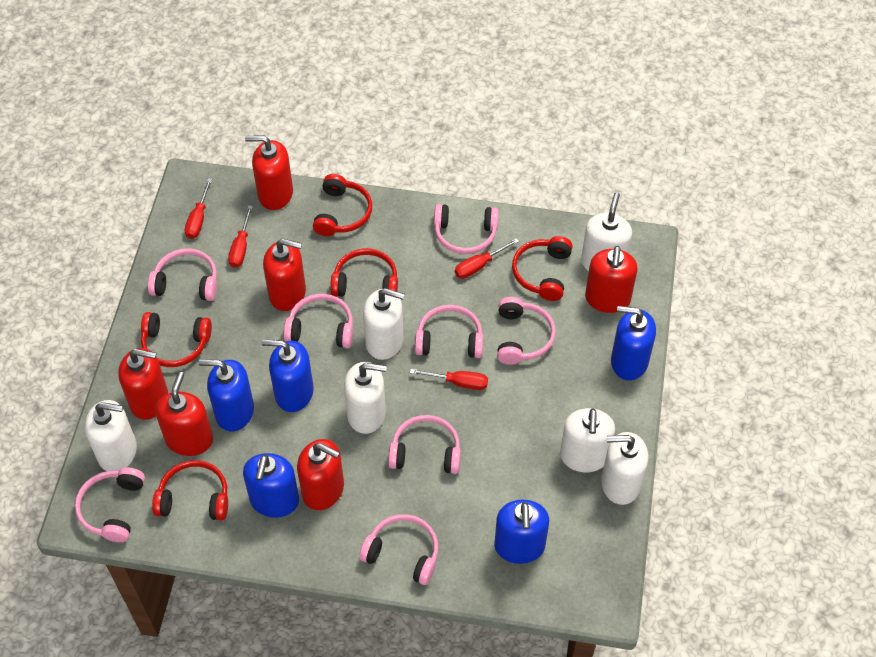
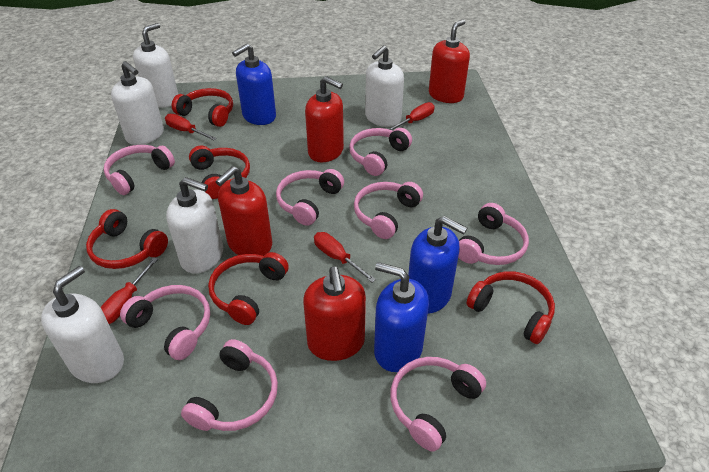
blue soap dispenser: 5 -> 3
red soap dispenser: 6 -> 4
white soap dispenser: 6 -> 5

